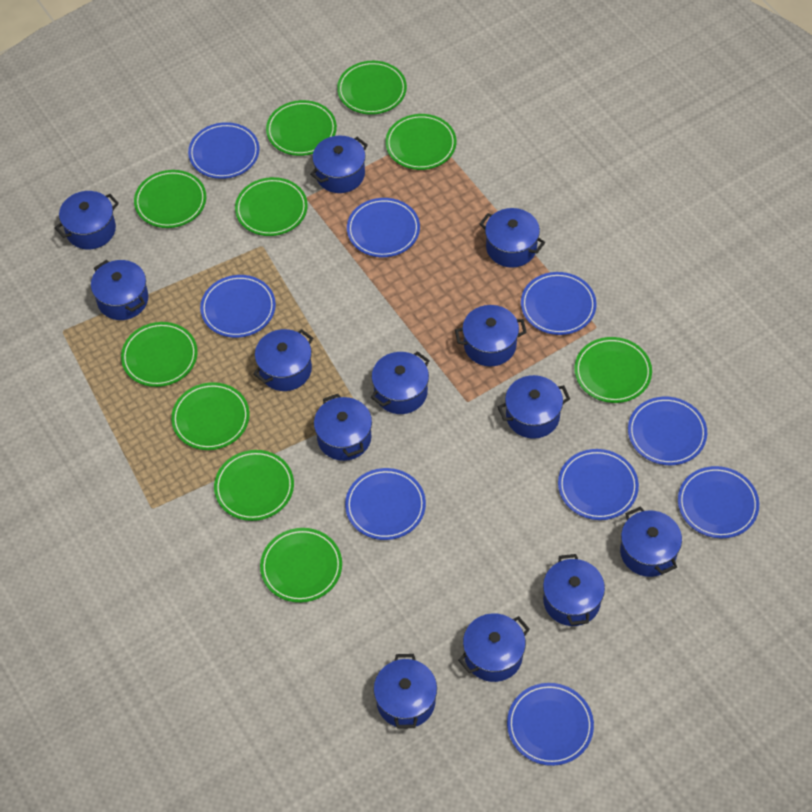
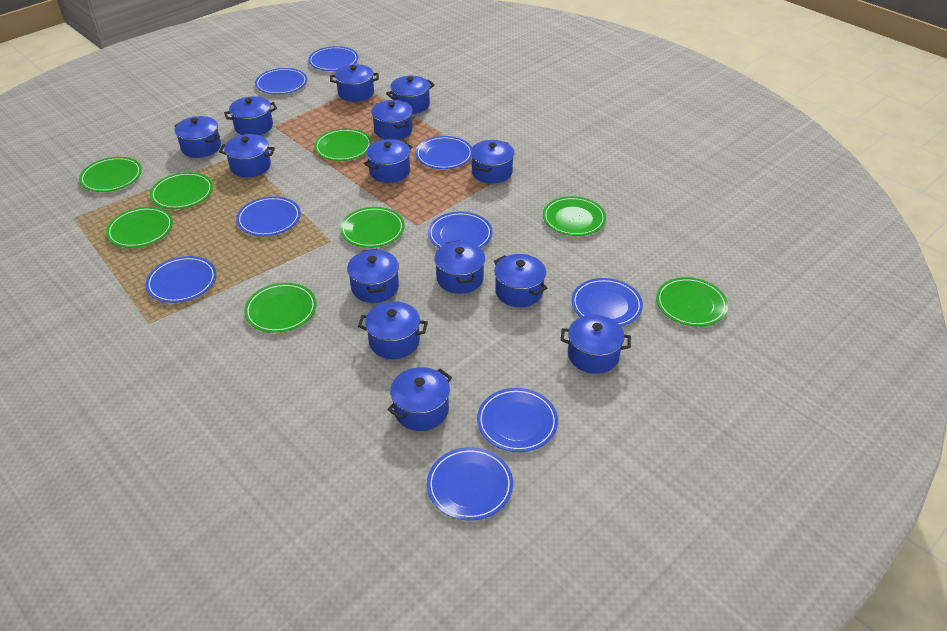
blue pot: 13 -> 14
green plate: 10 -> 8

